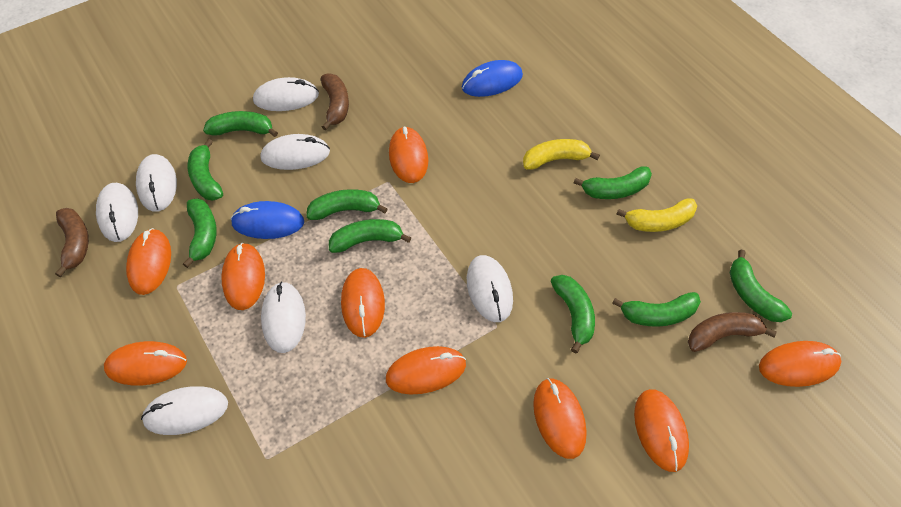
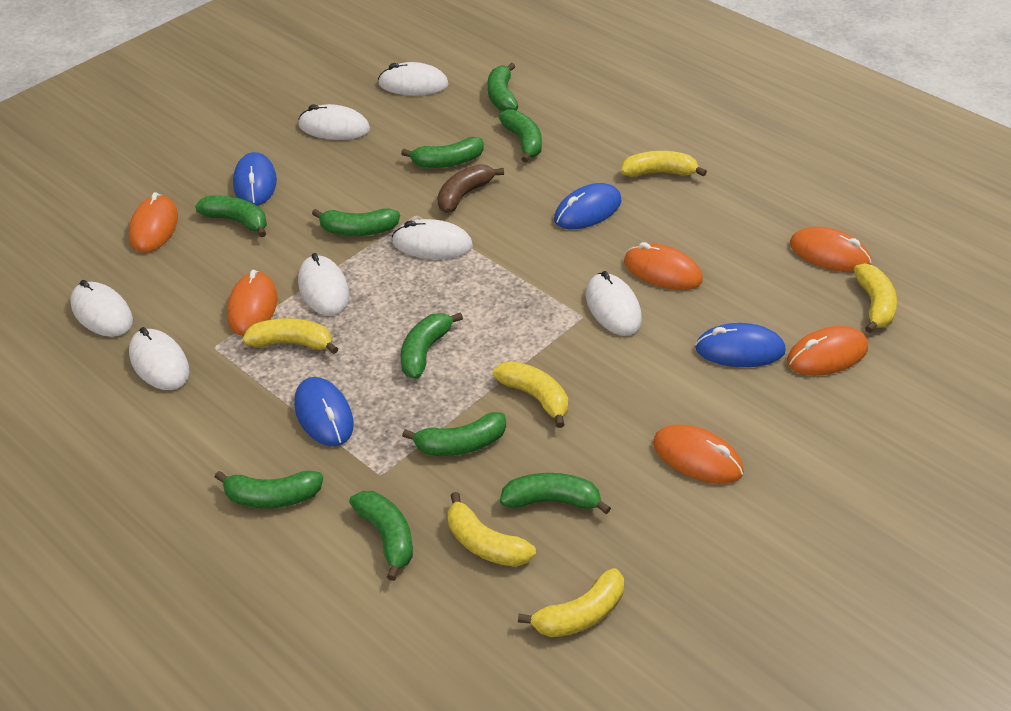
blue mouse: 2 -> 4
brown banana: 3 -> 1
green banana: 9 -> 10
orange mouse: 9 -> 6
yellow banana: 2 -> 6

